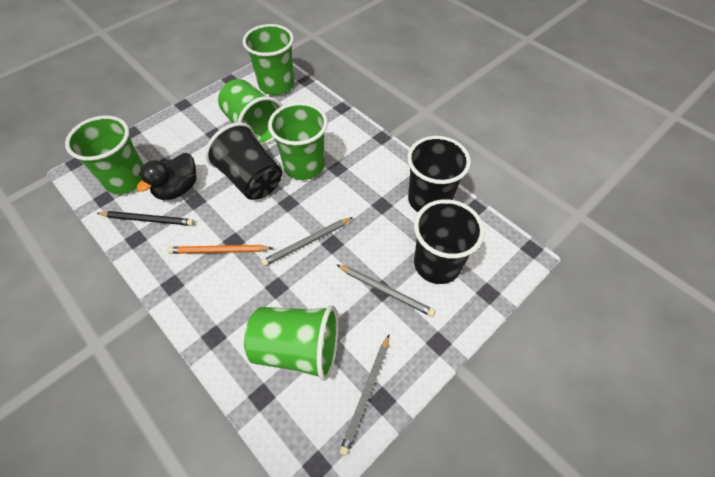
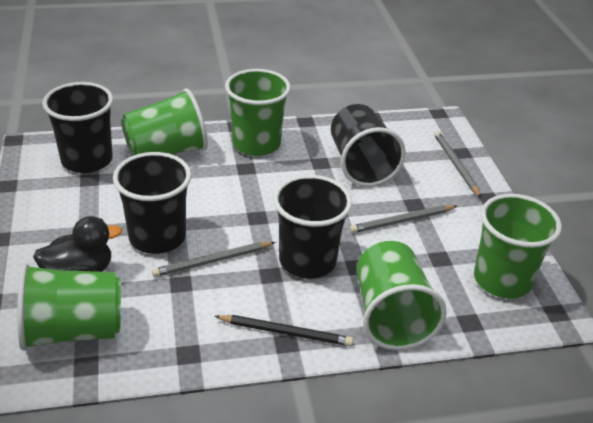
black cup: 3 -> 4
orange pencil: 1 -> 0

